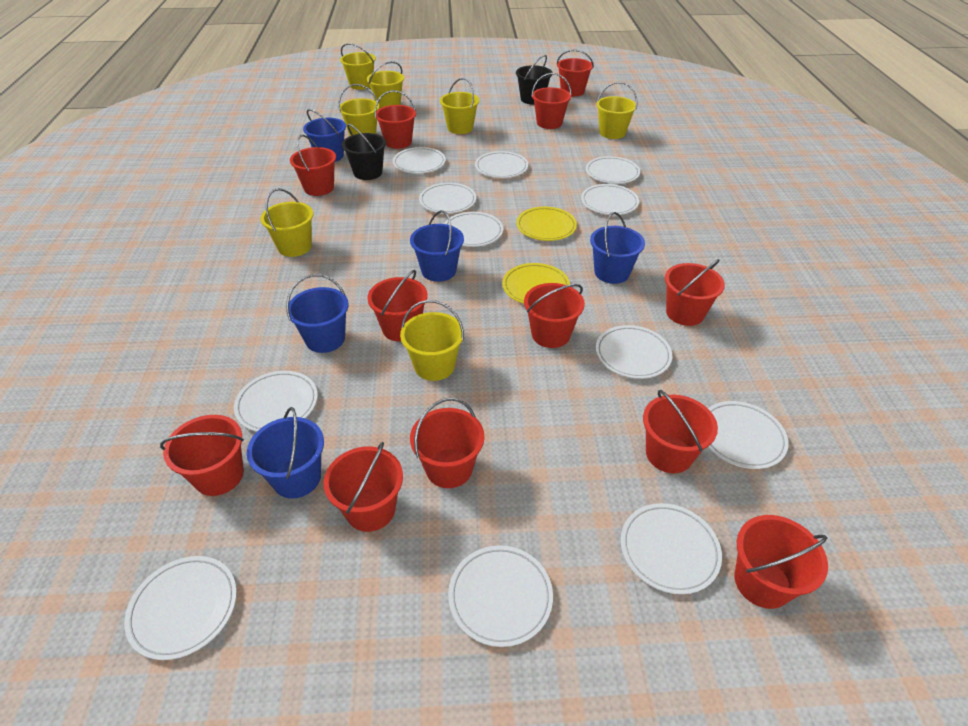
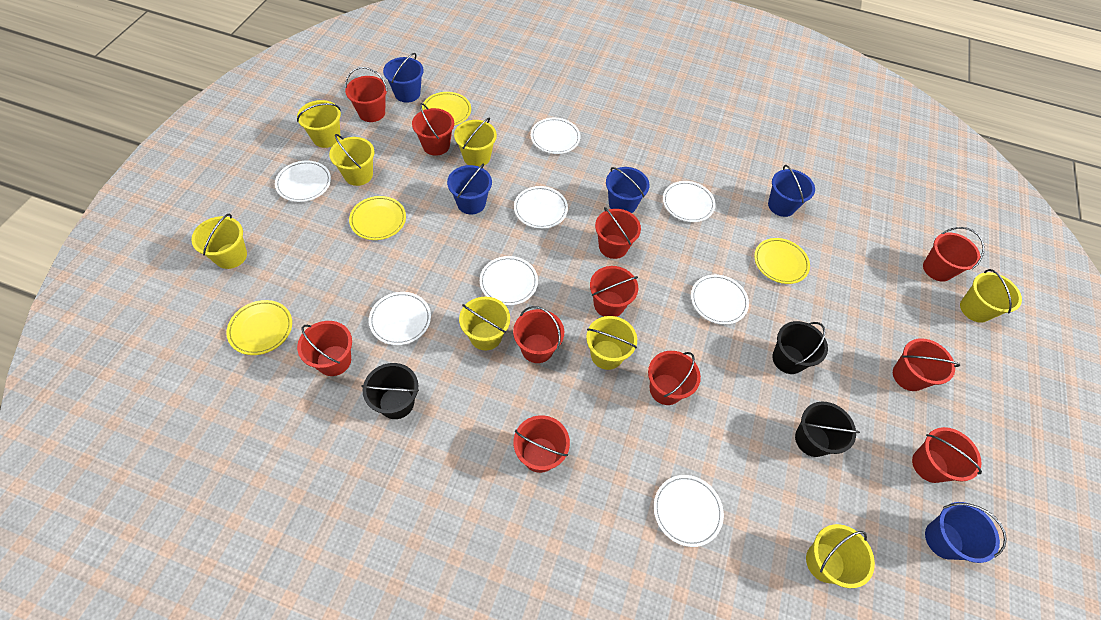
black bucket: 2 -> 3
red bucket: 12 -> 11
white plate: 12 -> 8
yellow bucket: 7 -> 8
yellow plate: 2 -> 4

